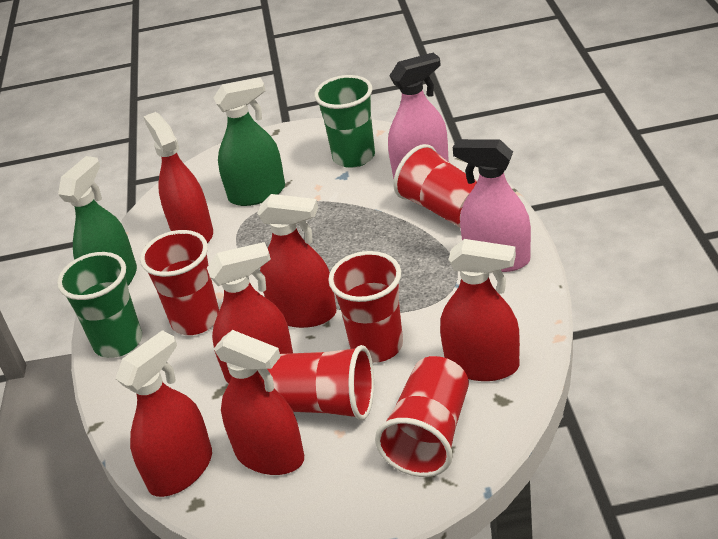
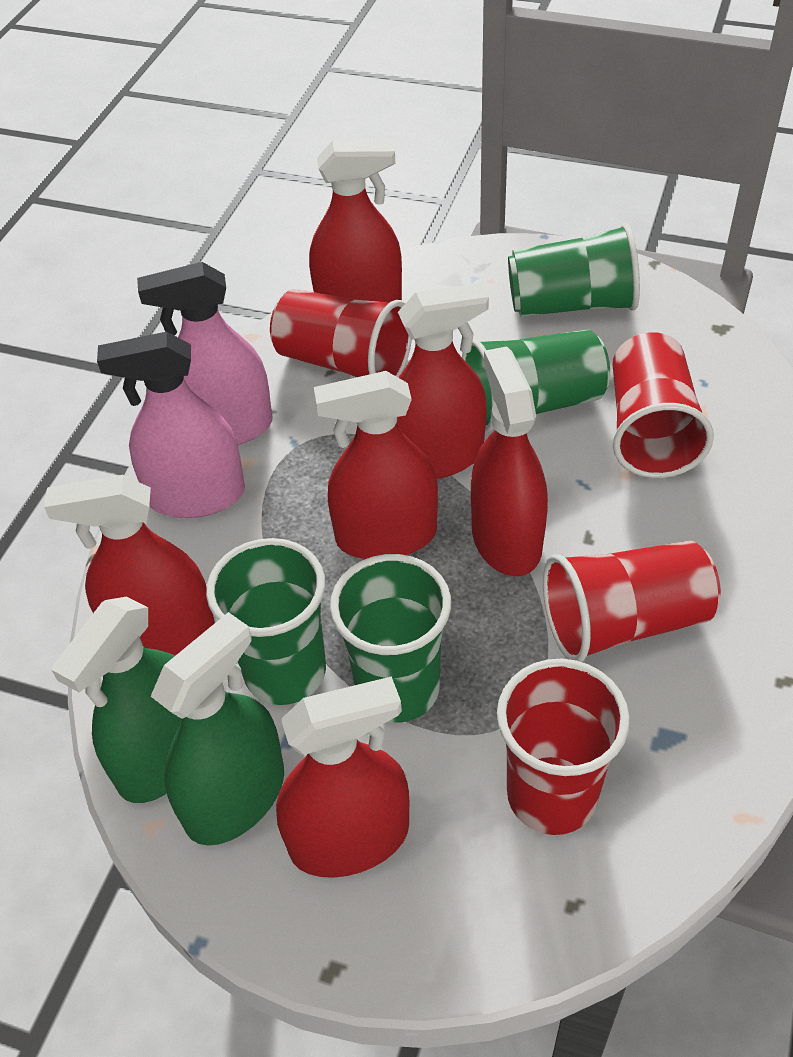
green cup: 2 -> 4
red cup: 5 -> 4

